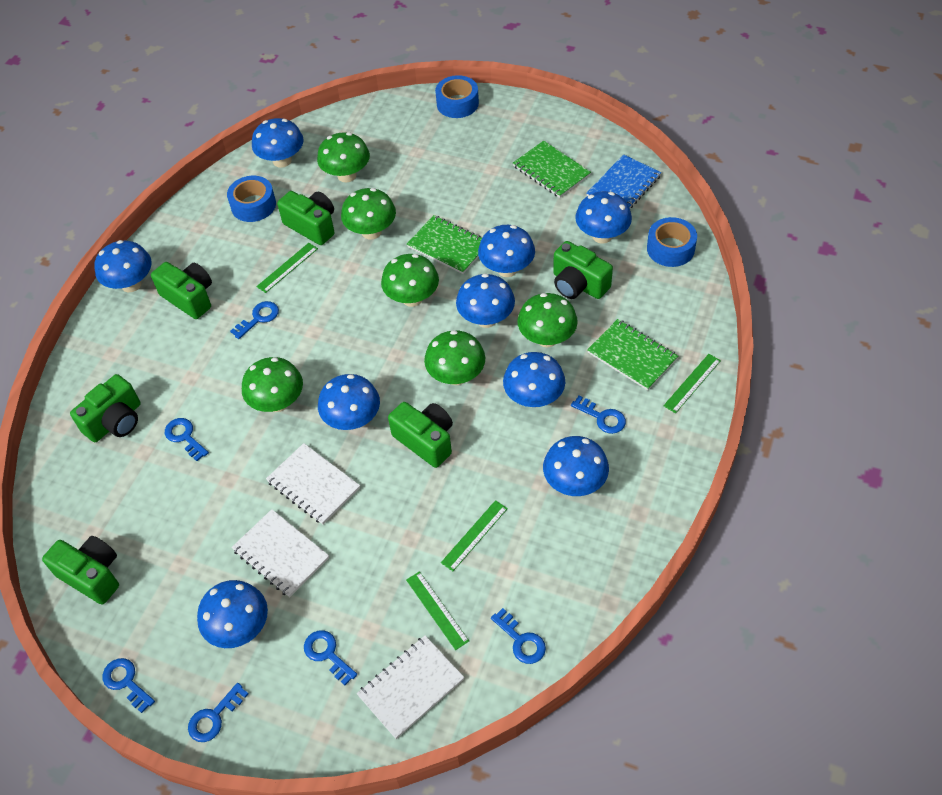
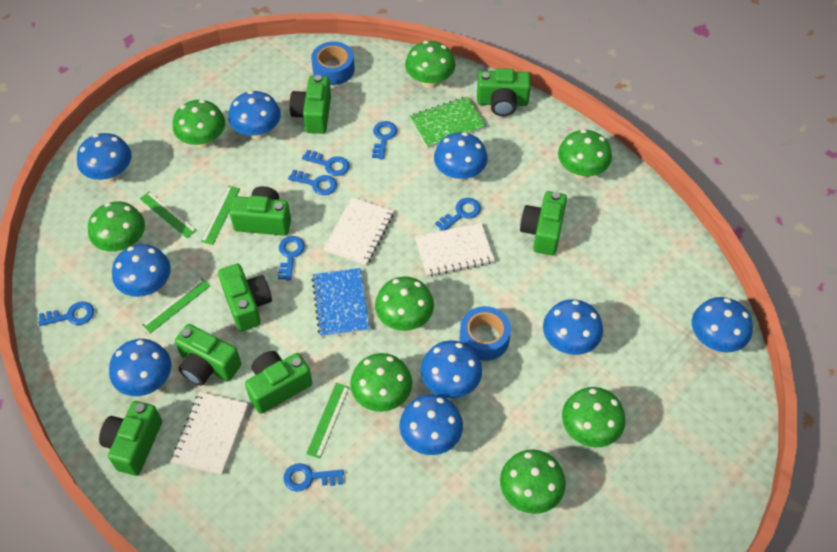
blue tape: 3 -> 2
green camera: 6 -> 8
green mushroom: 6 -> 8
green notebook: 3 -> 1

